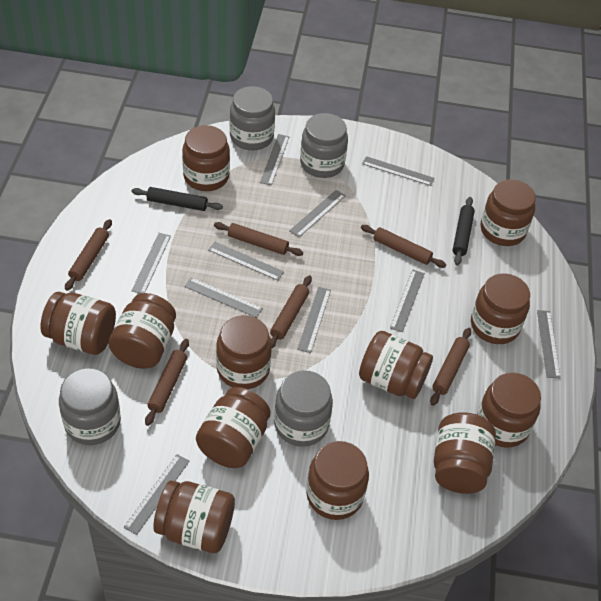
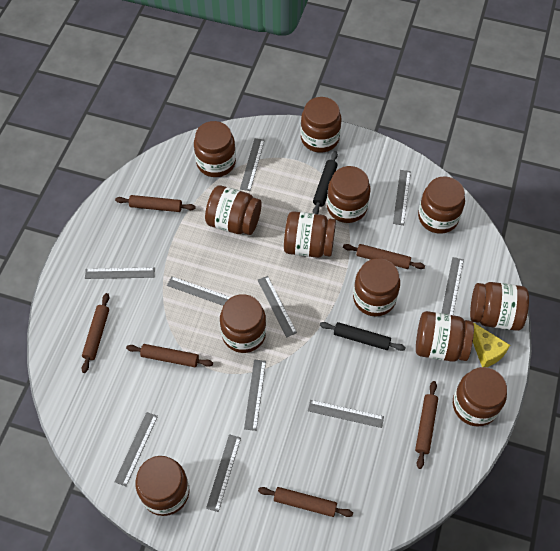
grey jar: 4 -> 0
yellow cheese: 0 -> 1

